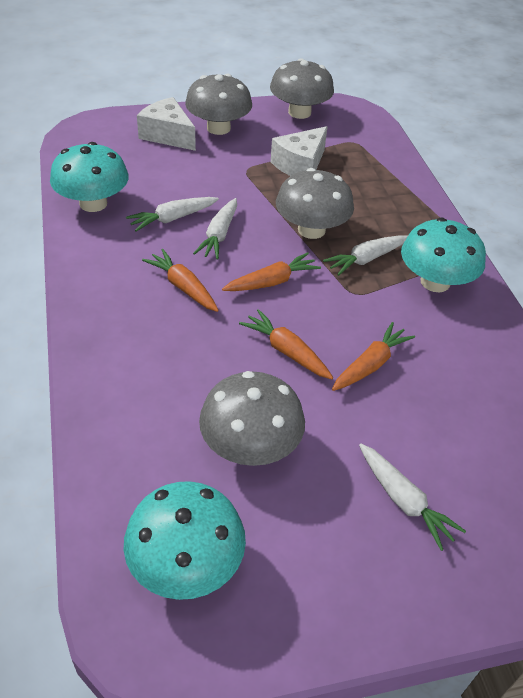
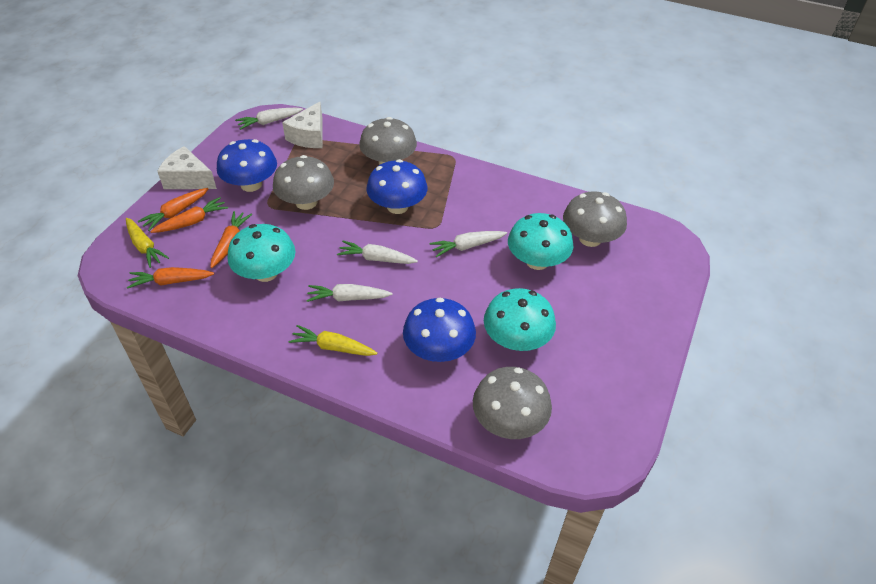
blue mushroom: 0 -> 3
yellow carrot: 0 -> 2

